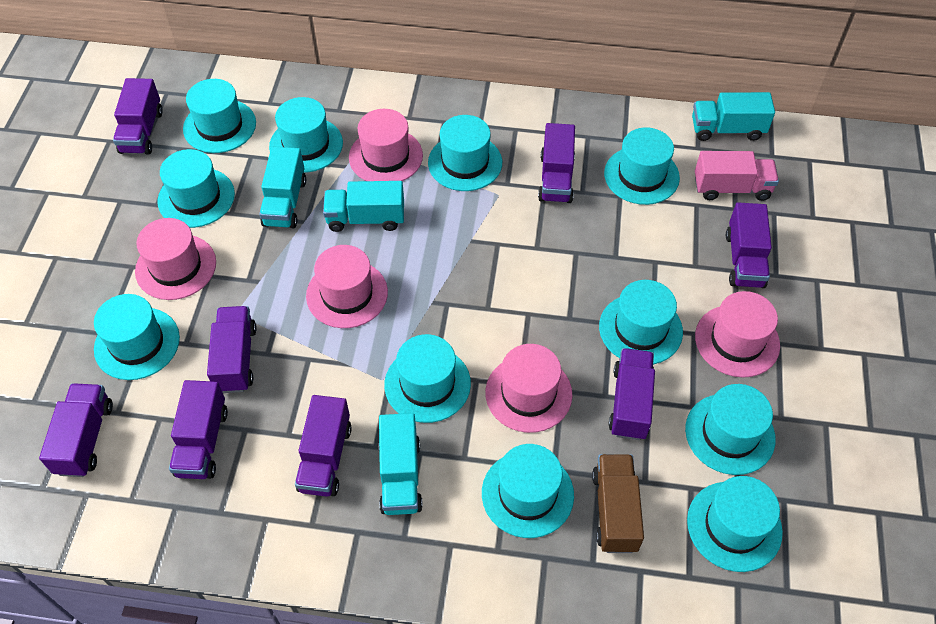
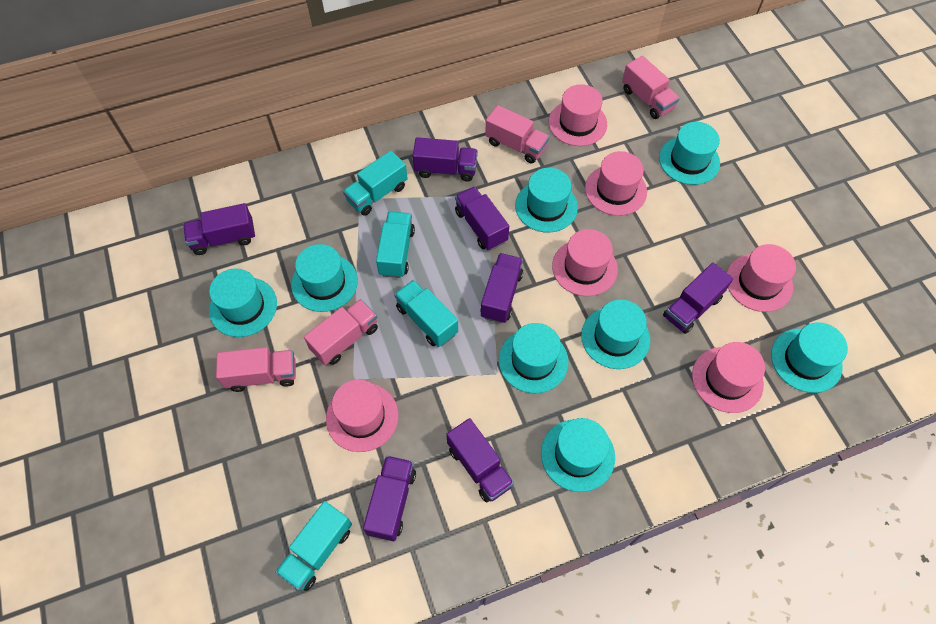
brown truck: 1 -> 0
pink hat: 5 -> 6
pink truck: 1 -> 4
purple truck: 8 -> 7
turquoise hat: 11 -> 8

